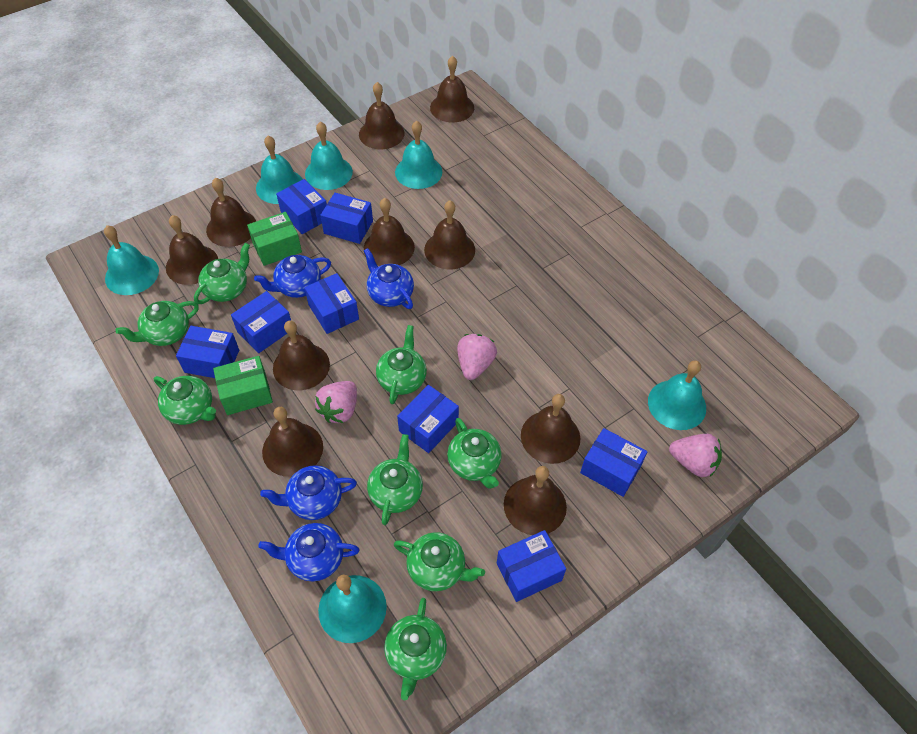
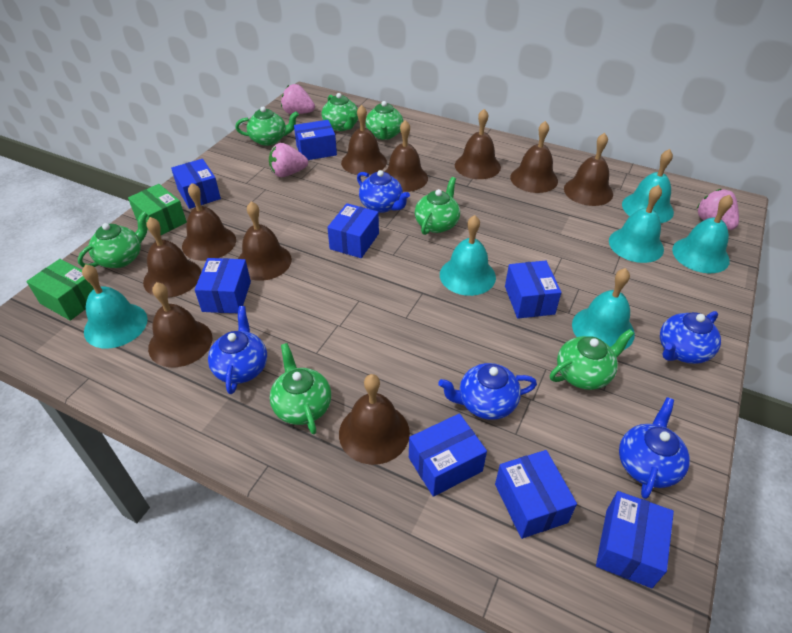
blue teapot: 4 -> 5
green teapot: 8 -> 7

